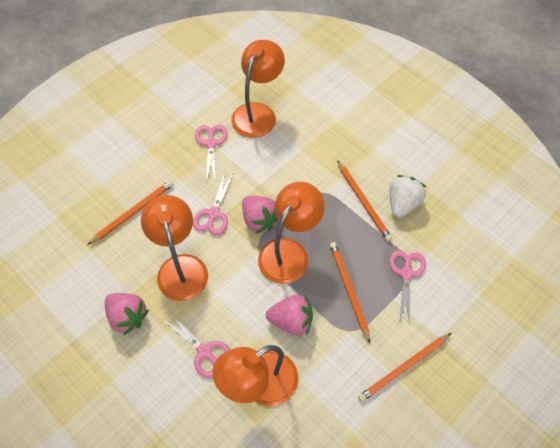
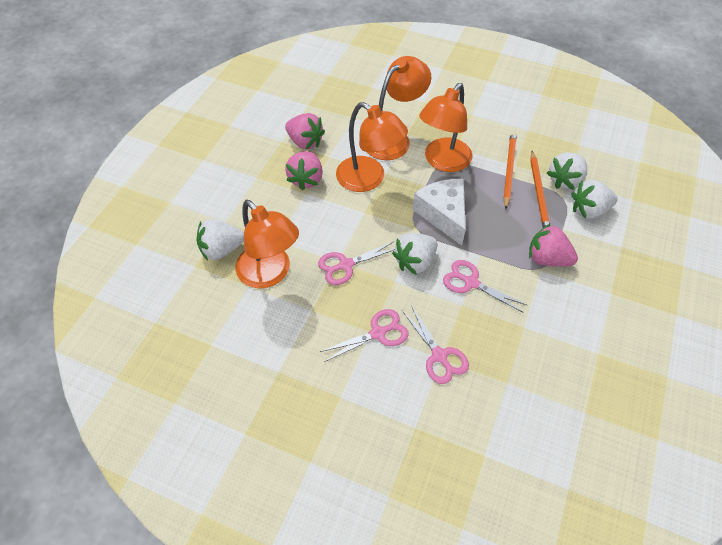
orange pencil: 4 -> 2
white cheese: 0 -> 1
white strawberry: 1 -> 4

